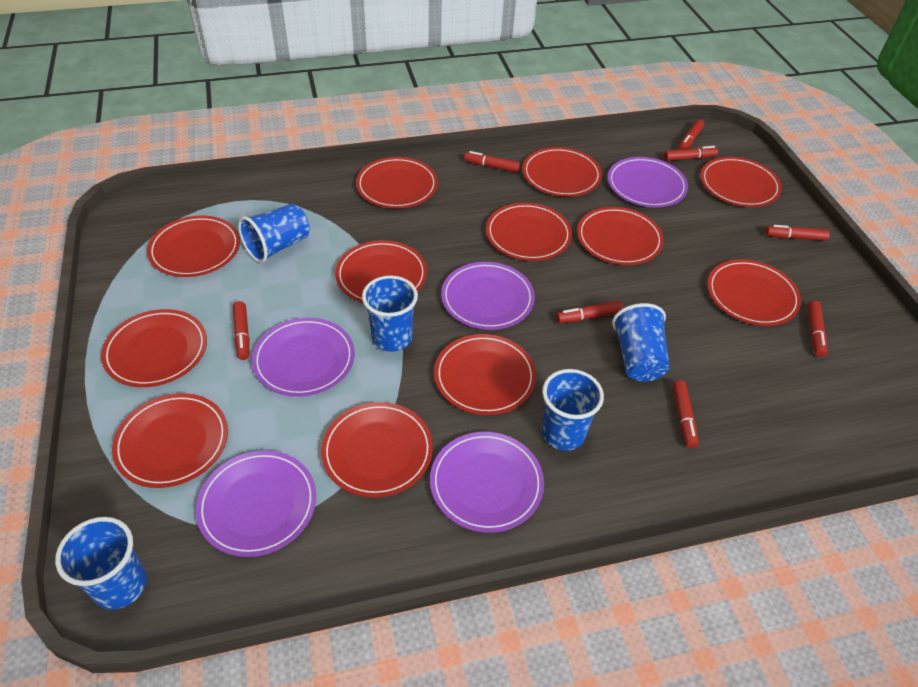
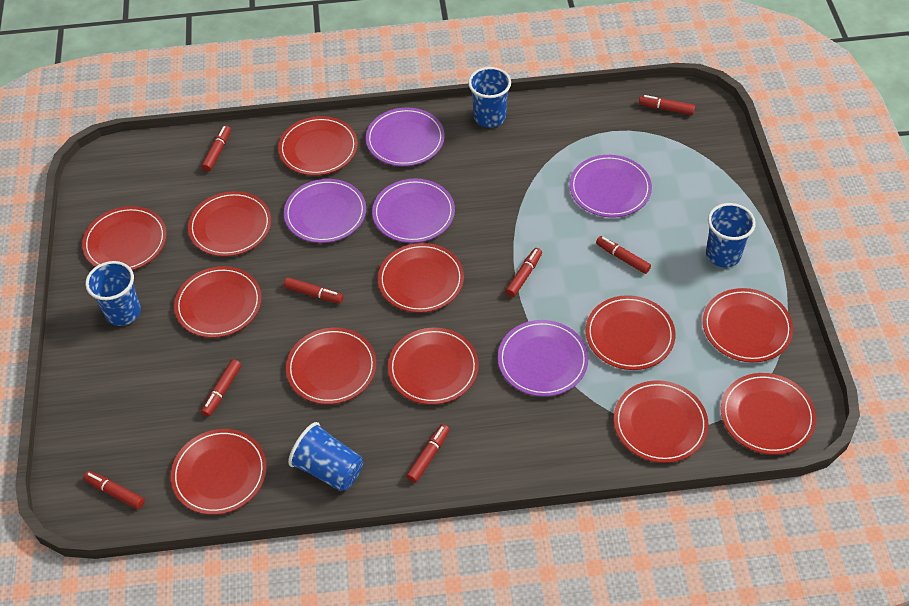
blue cup: 5 -> 4

